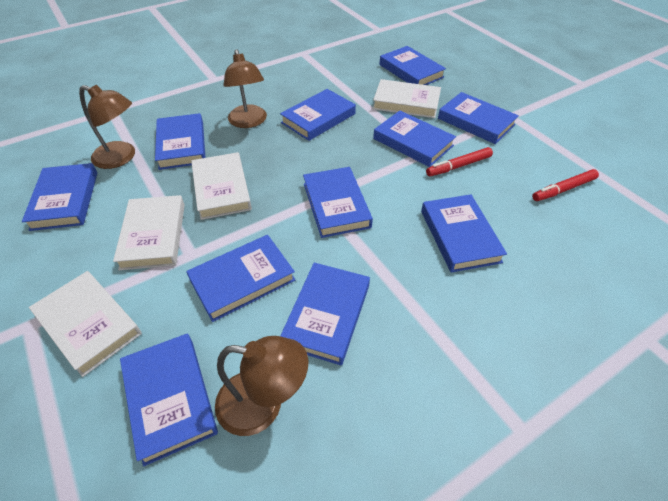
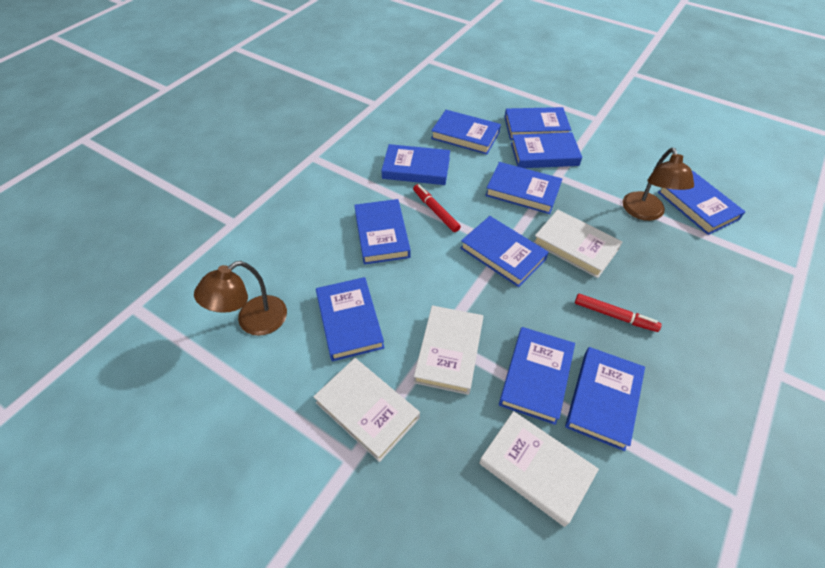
brown lamp: 3 -> 2

